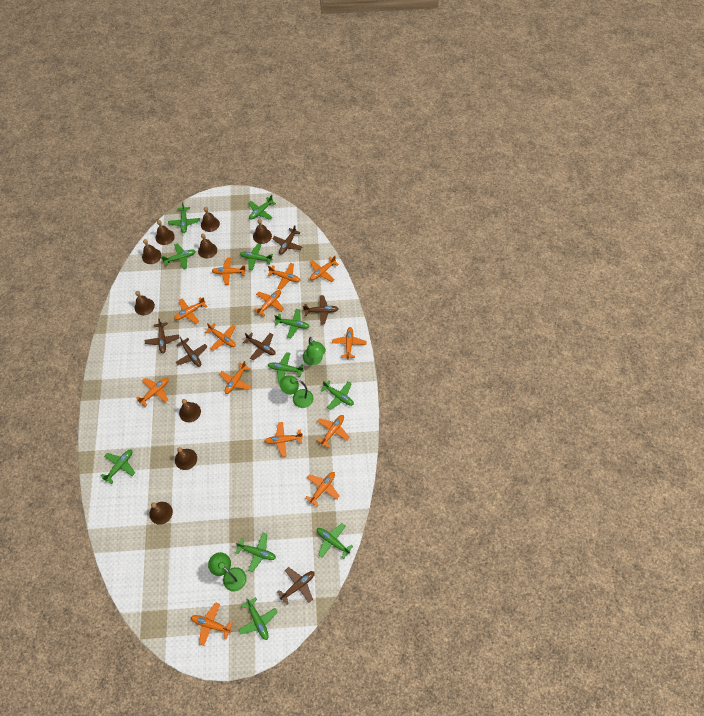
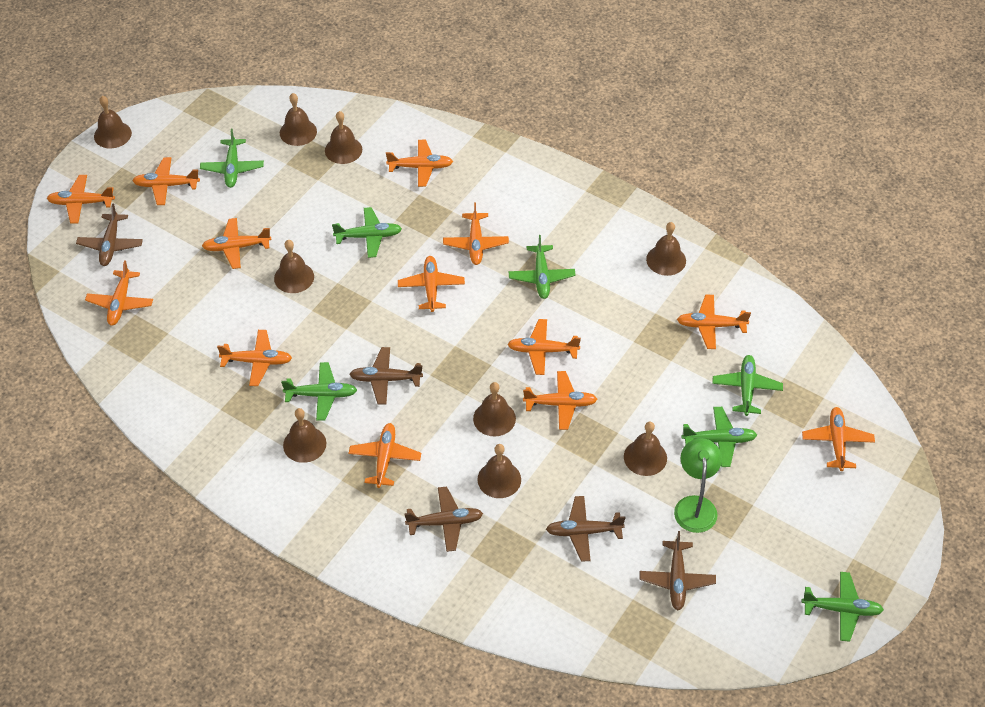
brown plane: 6 -> 5
green lamp: 3 -> 1
green plane: 11 -> 7

